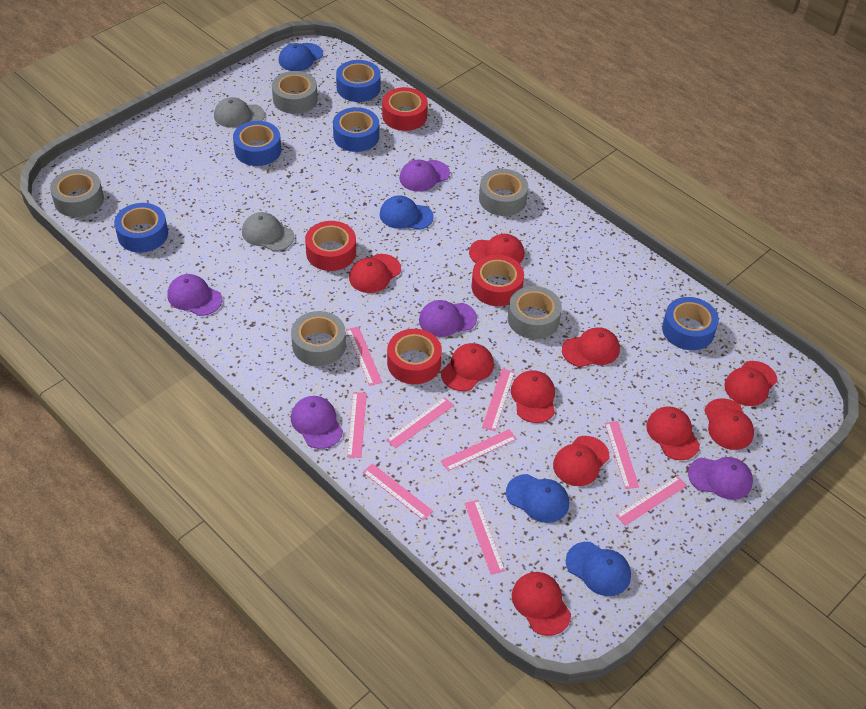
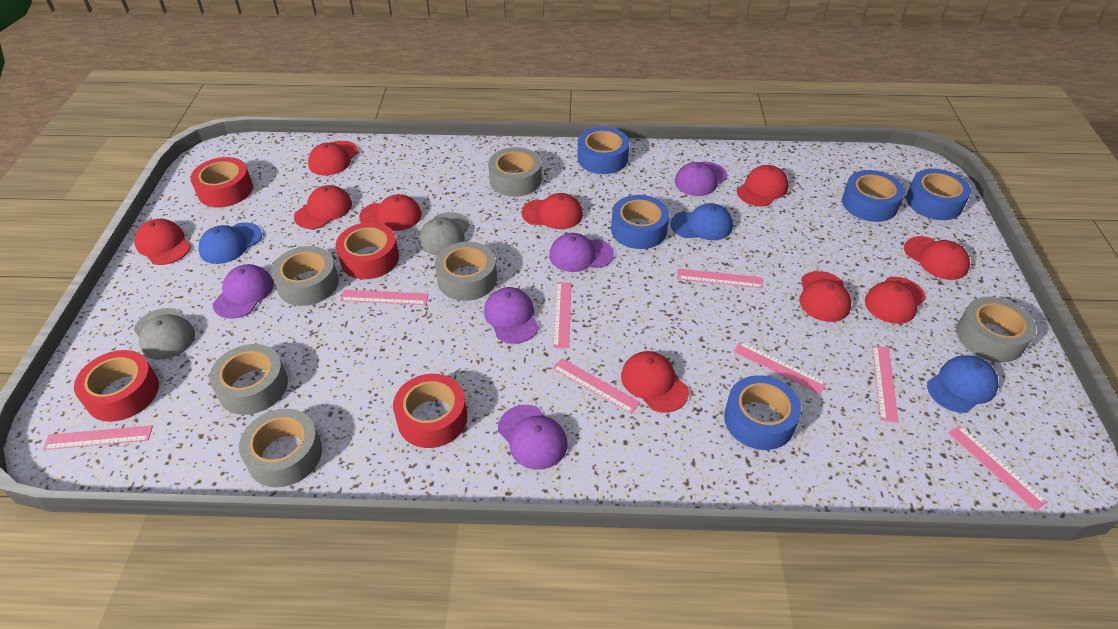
blue cap: 4 -> 3
grey tape: 5 -> 6
pink ruler: 9 -> 8

